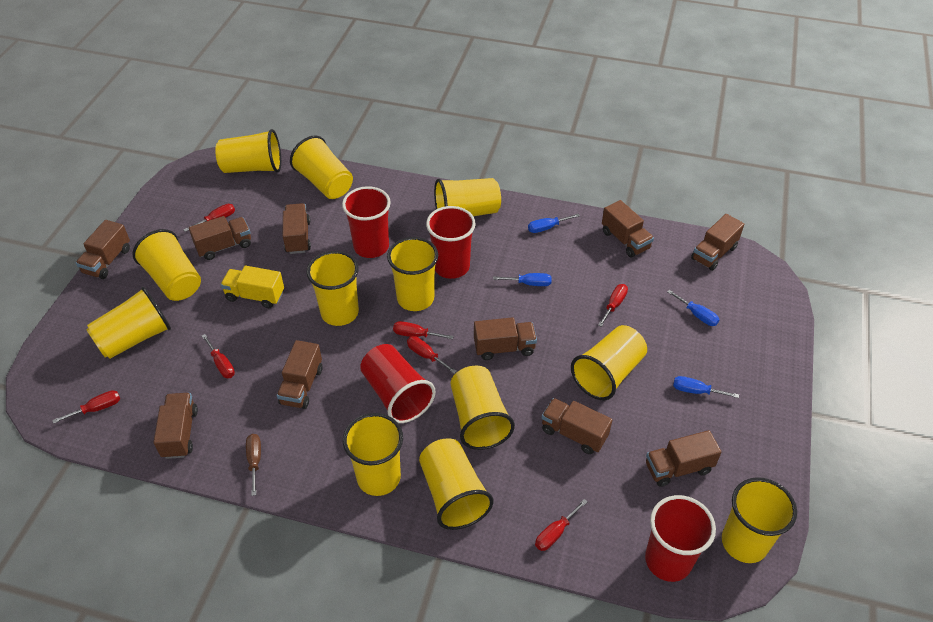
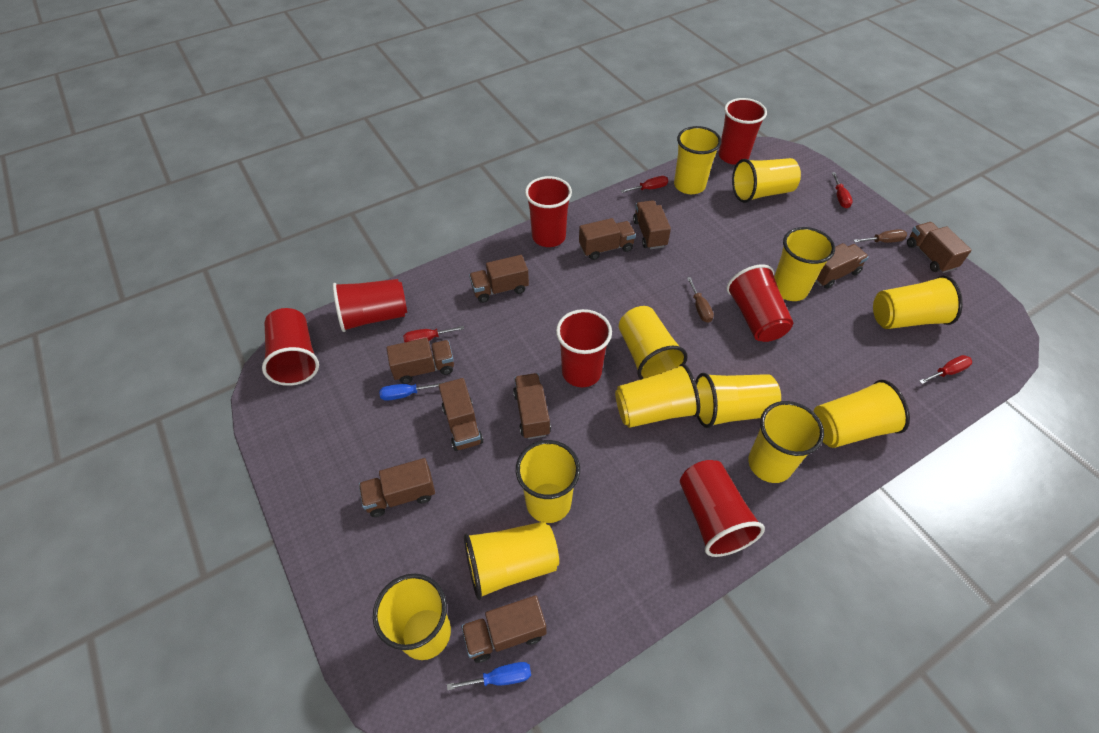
blue screwdriver: 4 -> 2
brown screwdriver: 1 -> 2
red cup: 4 -> 7
red screwdriver: 7 -> 4
yellow truck: 1 -> 0

